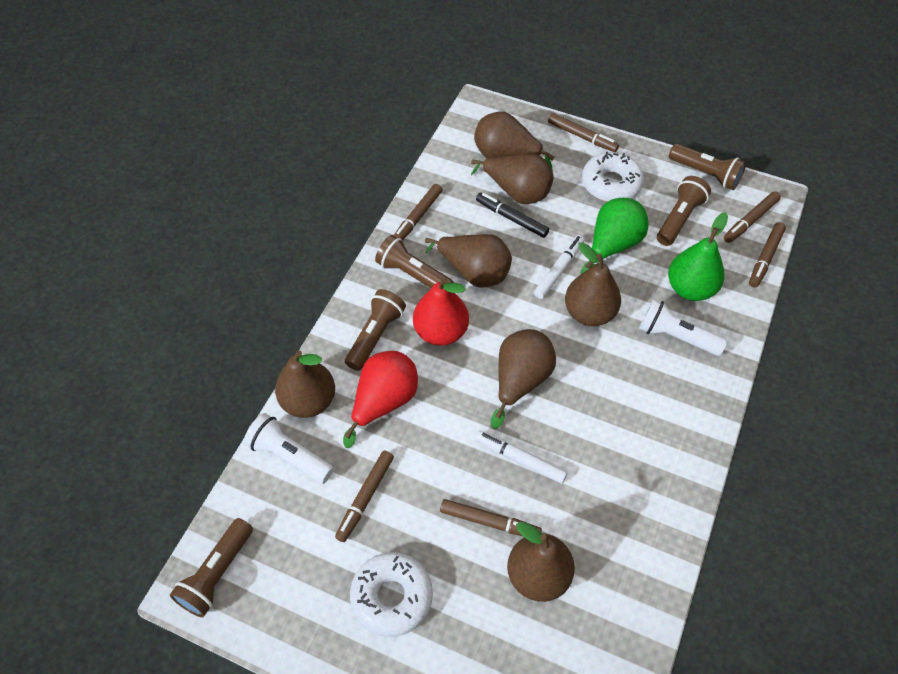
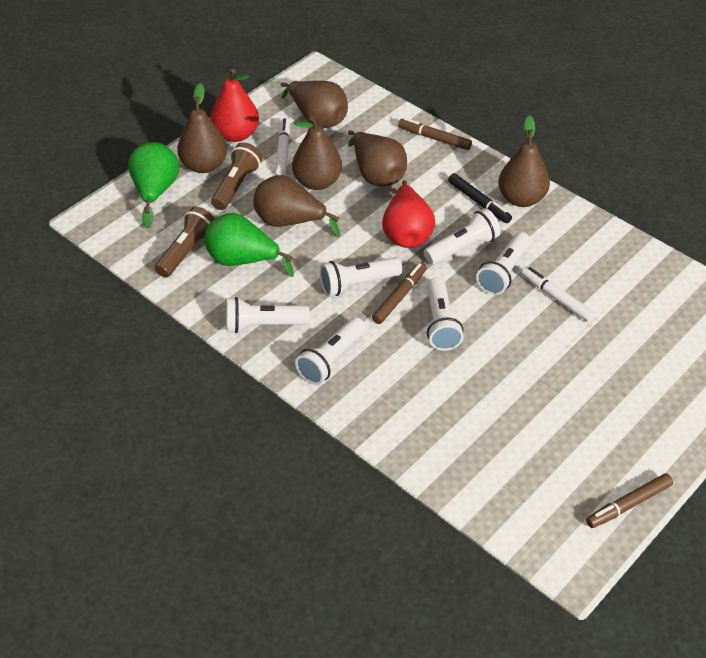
brown flashlight: 5 -> 2
brown marker: 6 -> 3
brown pear: 7 -> 6
white donut: 2 -> 0
white flashlight: 2 -> 6

